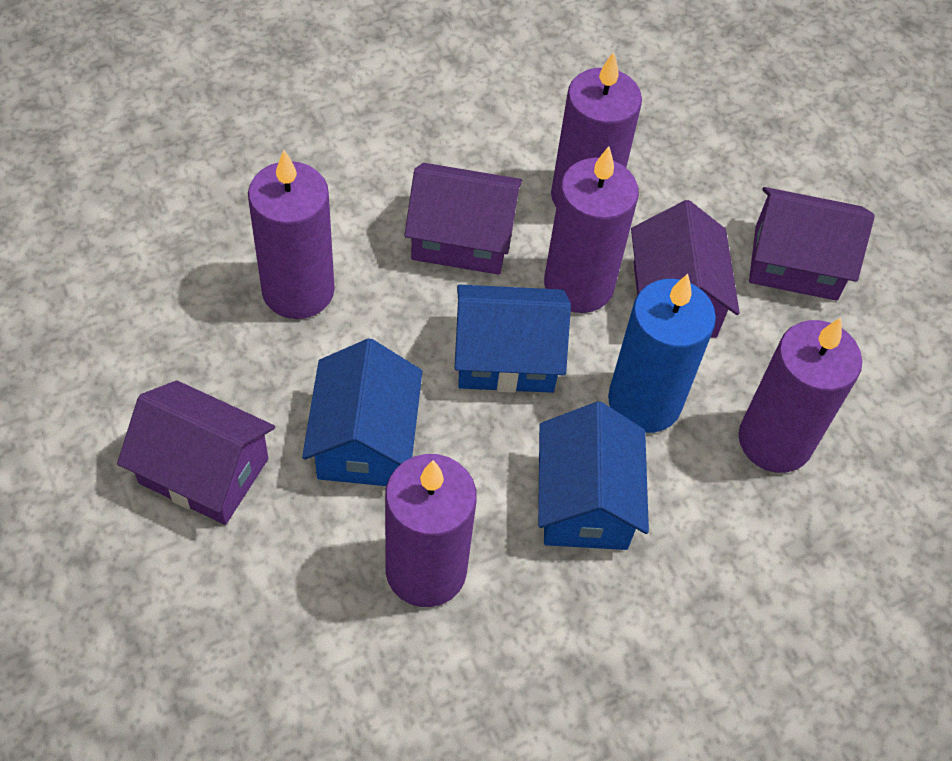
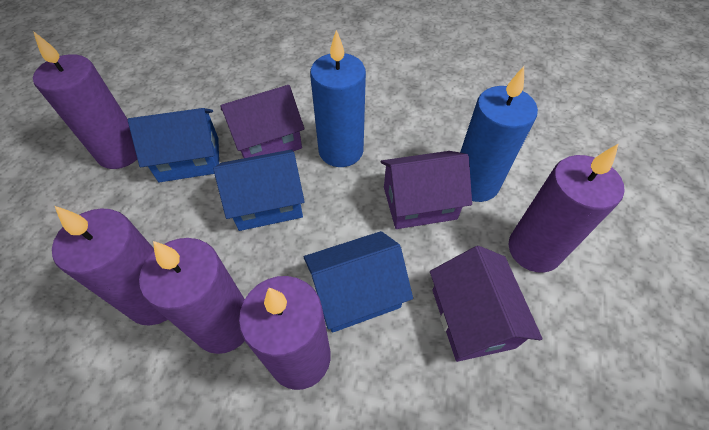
blue candle: 1 -> 2
purple house: 4 -> 3

